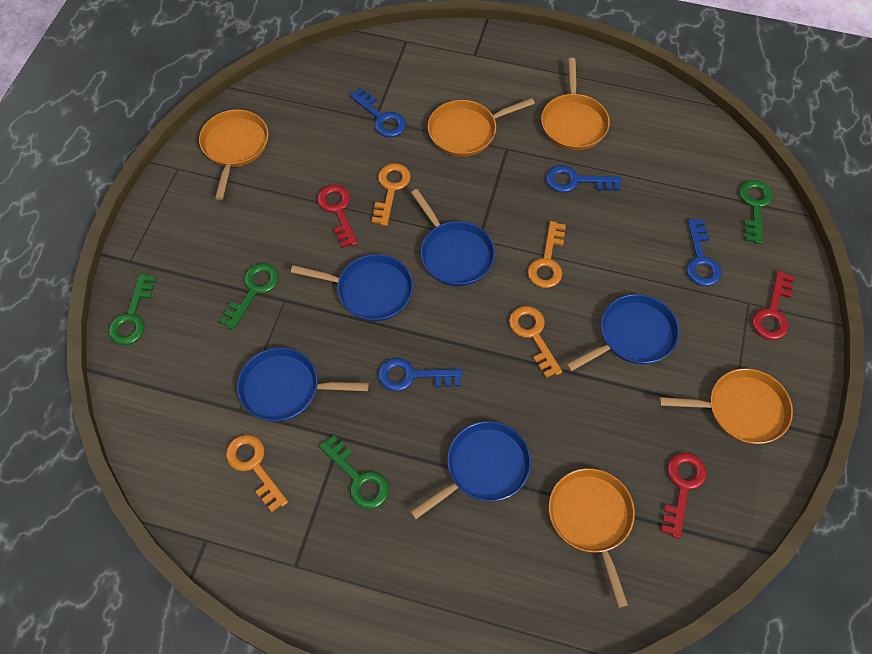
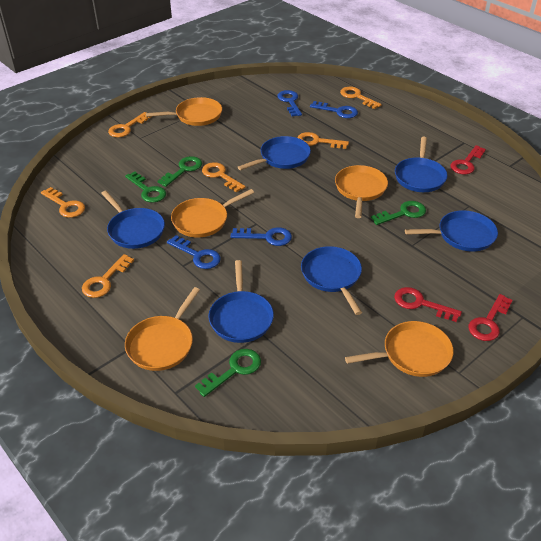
blue pan: 5 -> 6
orange key: 4 -> 6

